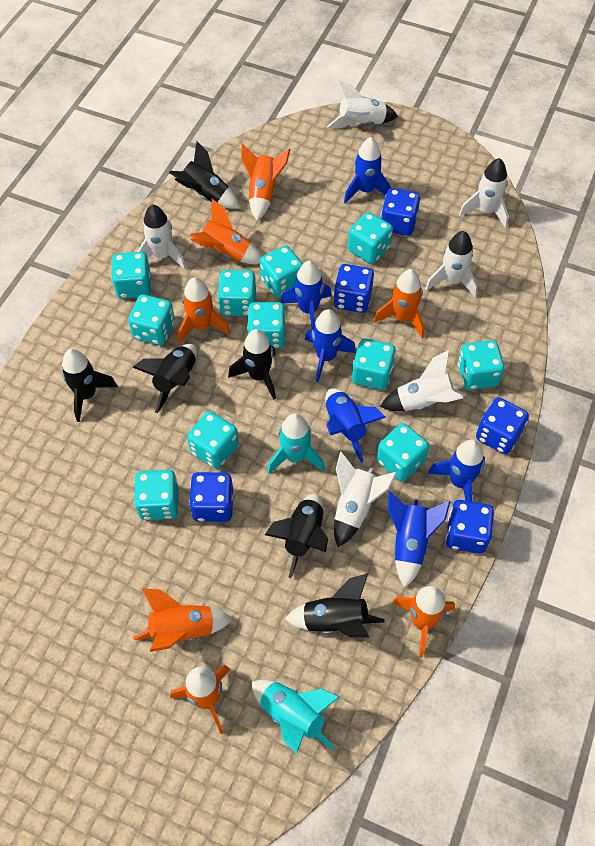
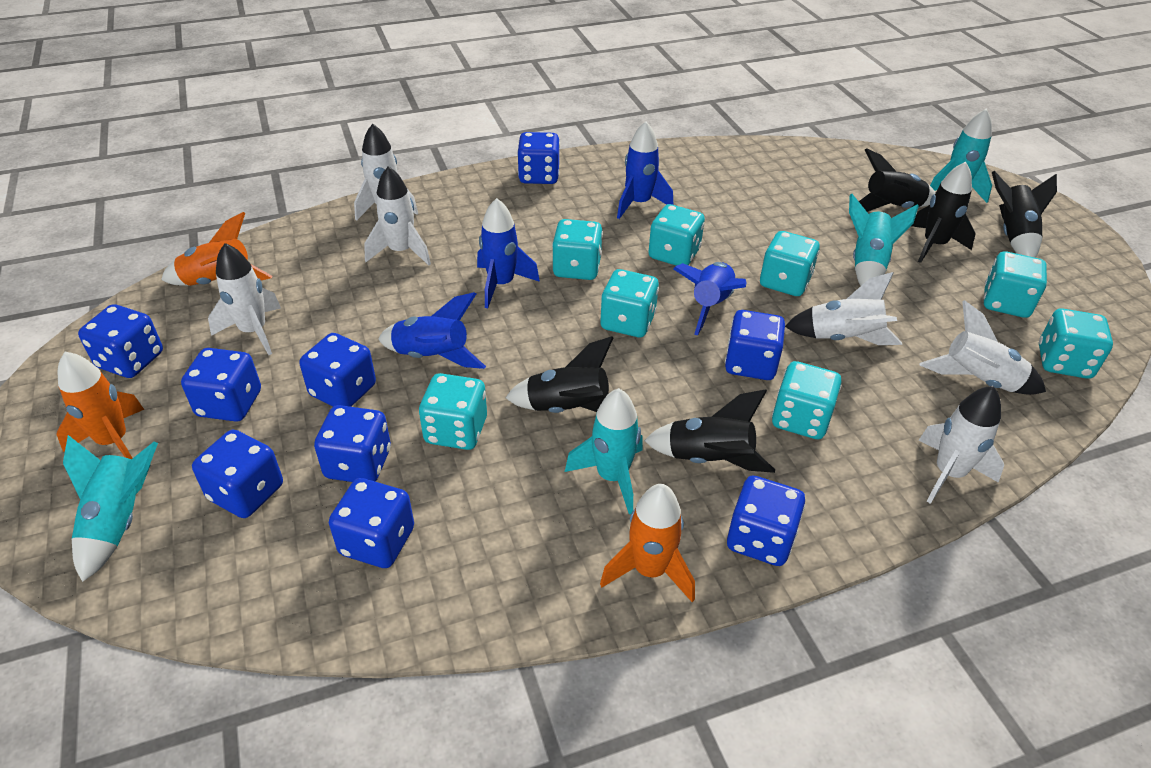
black rocket: 6 -> 5
blue dice: 5 -> 9
blue rocket: 6 -> 4
orange rocket: 7 -> 3
turquoise dice: 11 -> 8
turquoise rocket: 2 -> 4

